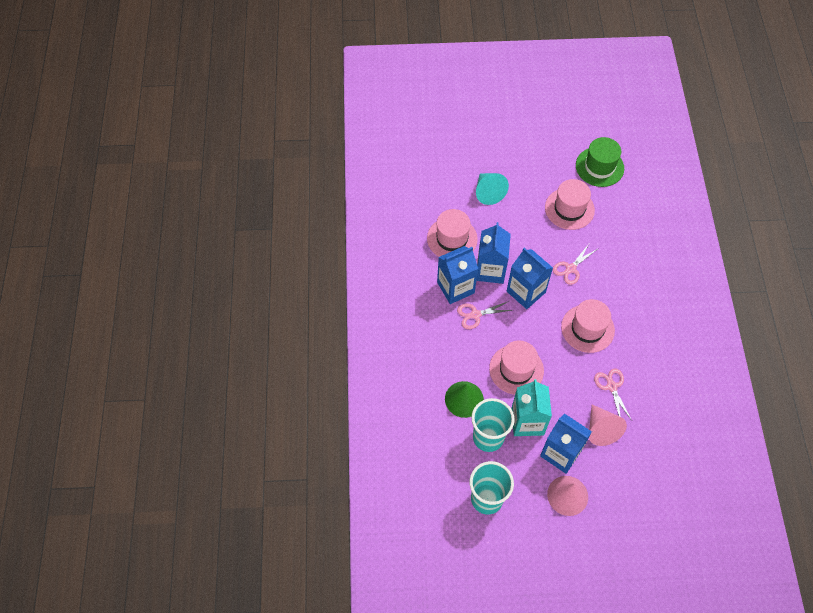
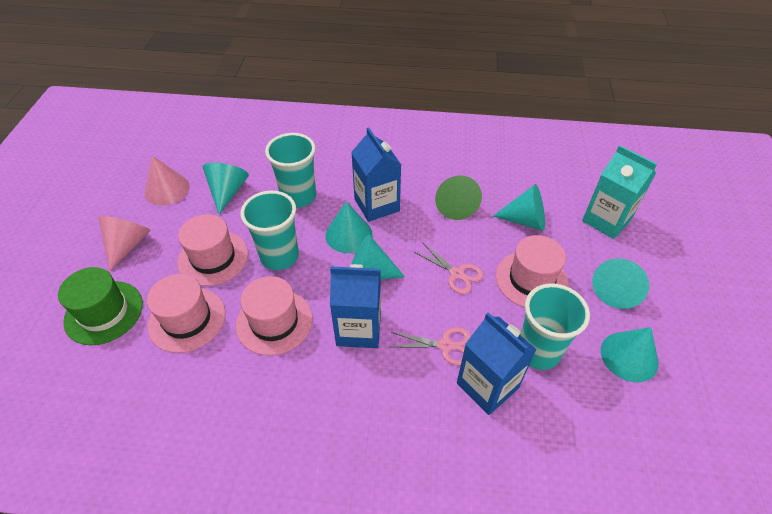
blue carton: 4 -> 3
pink scissors: 3 -> 2
turquoise cone: 1 -> 6
turquoise cup: 2 -> 3

